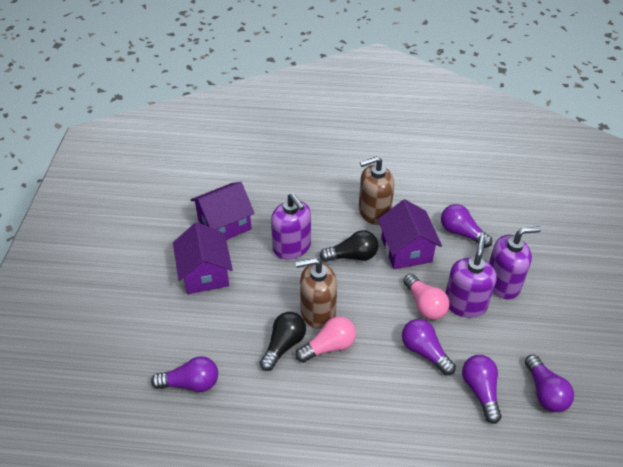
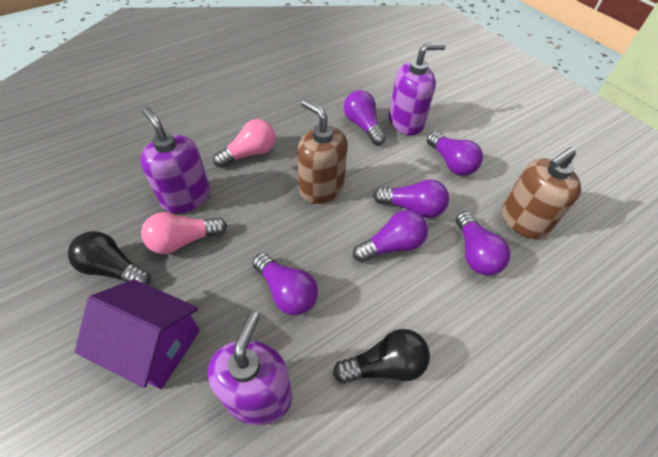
purple house: 3 -> 1
purple light bulb: 5 -> 6

